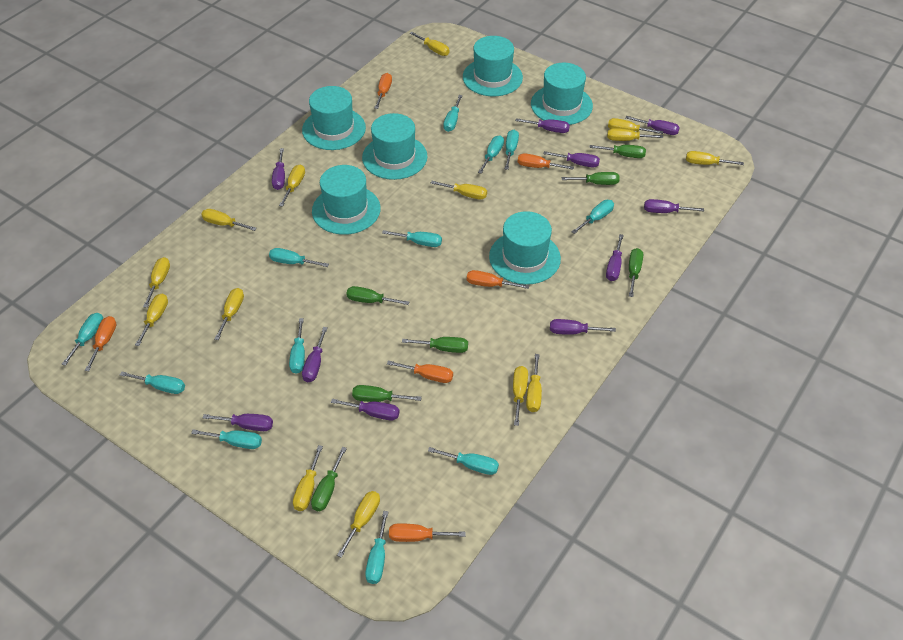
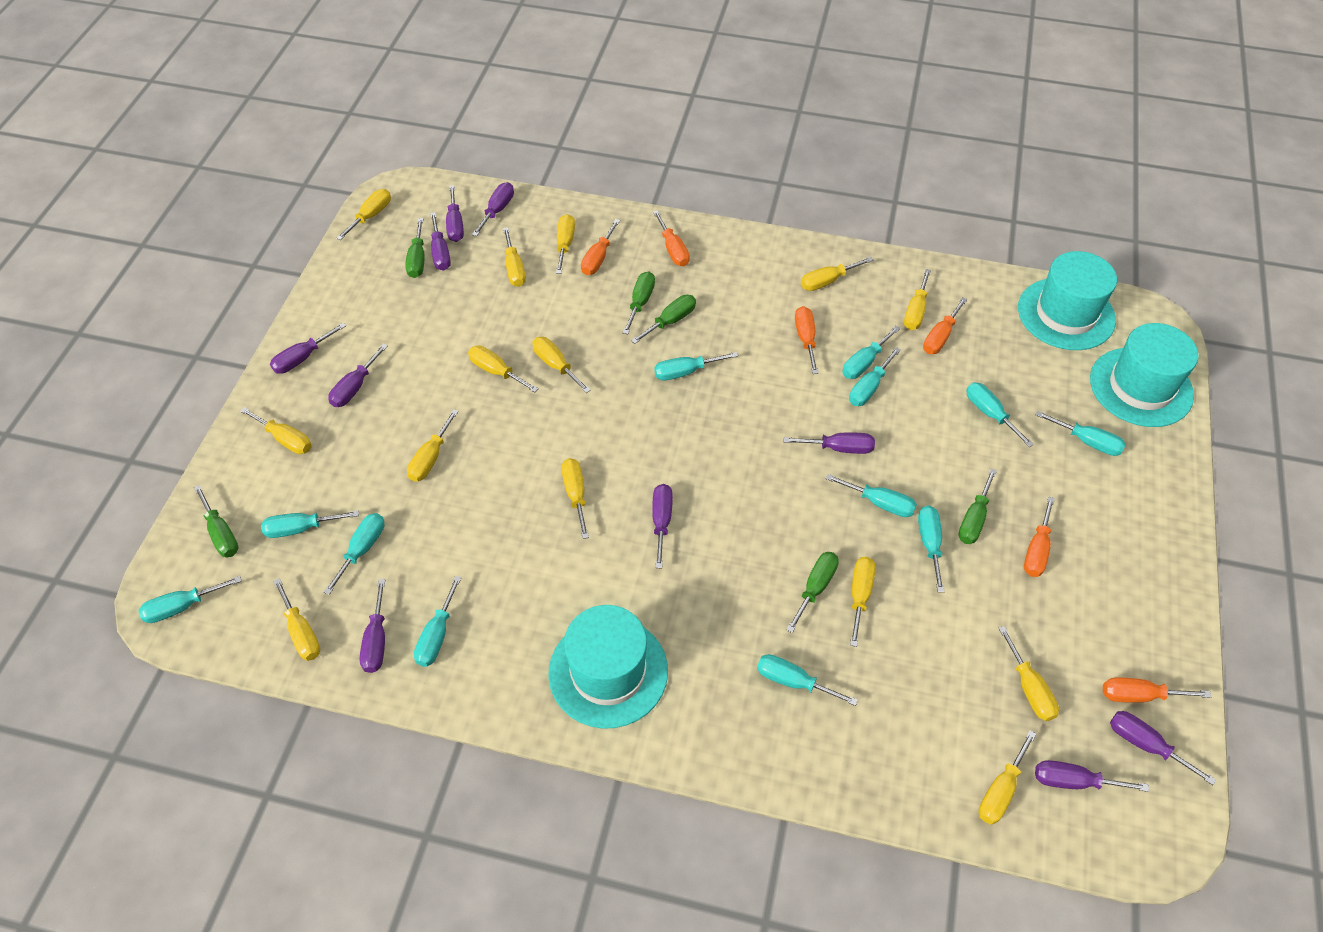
green screwdriver: 7 -> 6
turquoise hat: 6 -> 3

